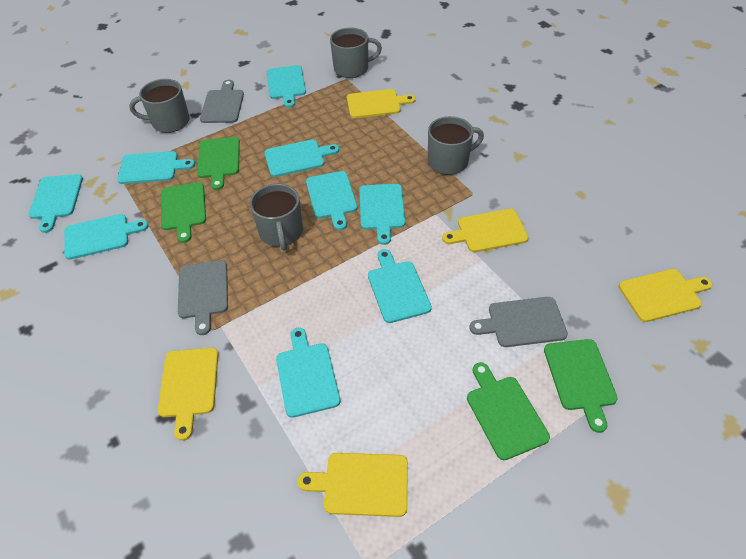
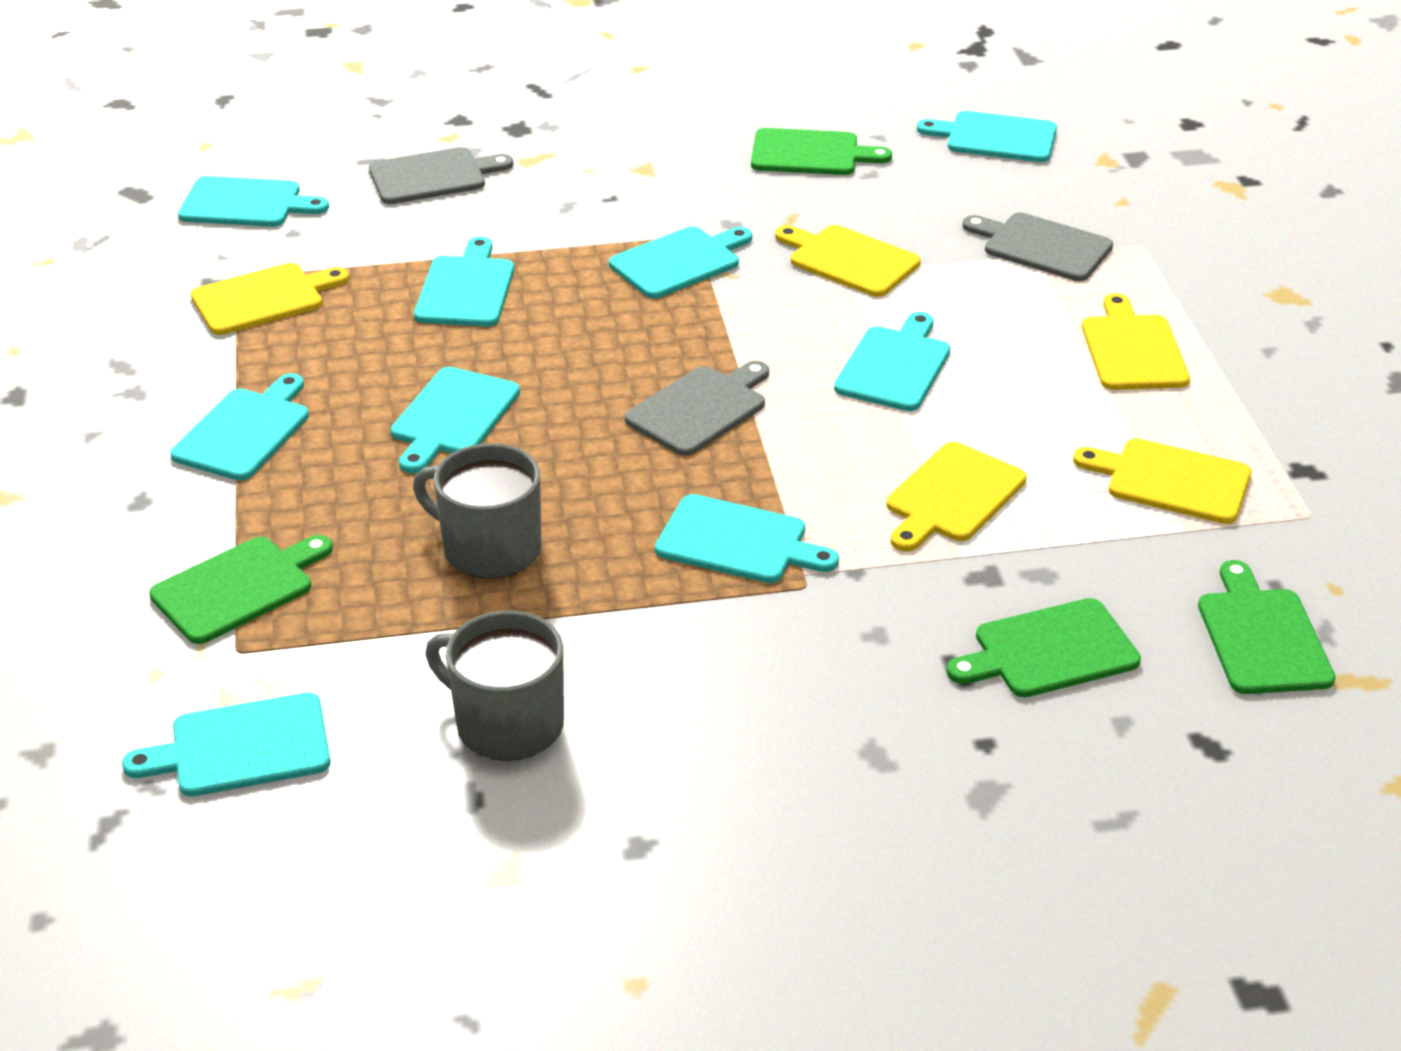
grey mug: 4 -> 2

